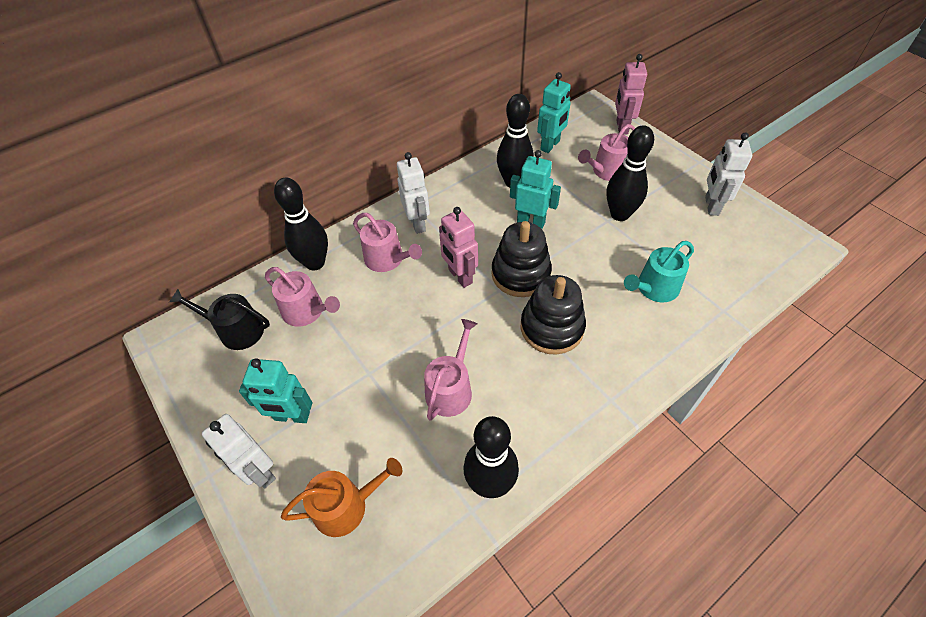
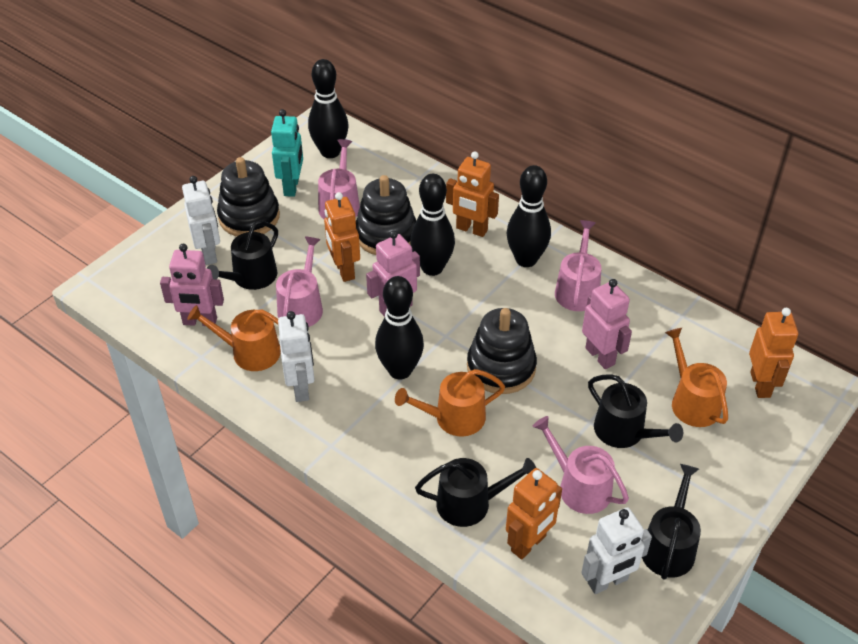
black stacking toy: 2 -> 3
black watering can: 1 -> 4
orange robot: 0 -> 4
orange watering can: 1 -> 3
pink robot: 2 -> 3
turquoise robot: 3 -> 1
turquoise watering can: 1 -> 0

